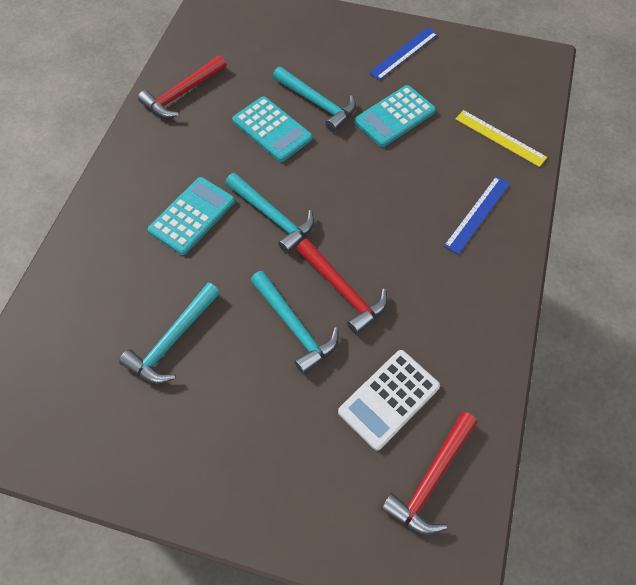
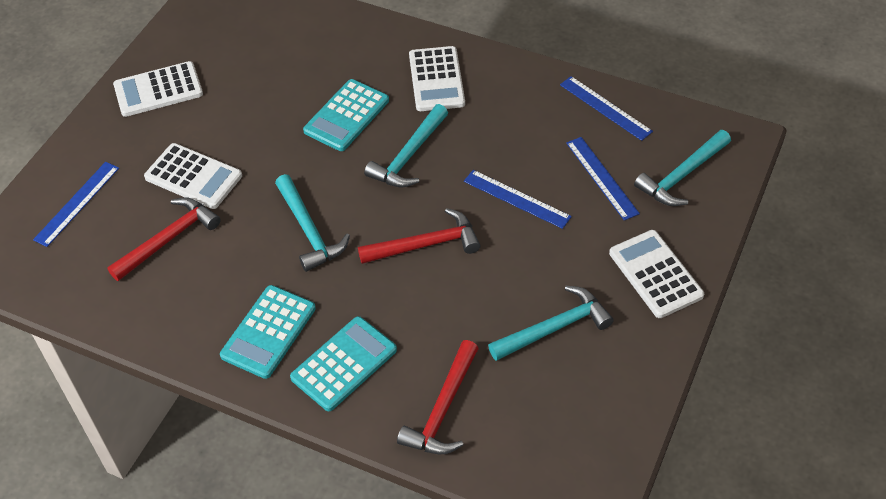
blue ruler: 2 -> 4
white calculator: 1 -> 4
yellow ruler: 1 -> 0

